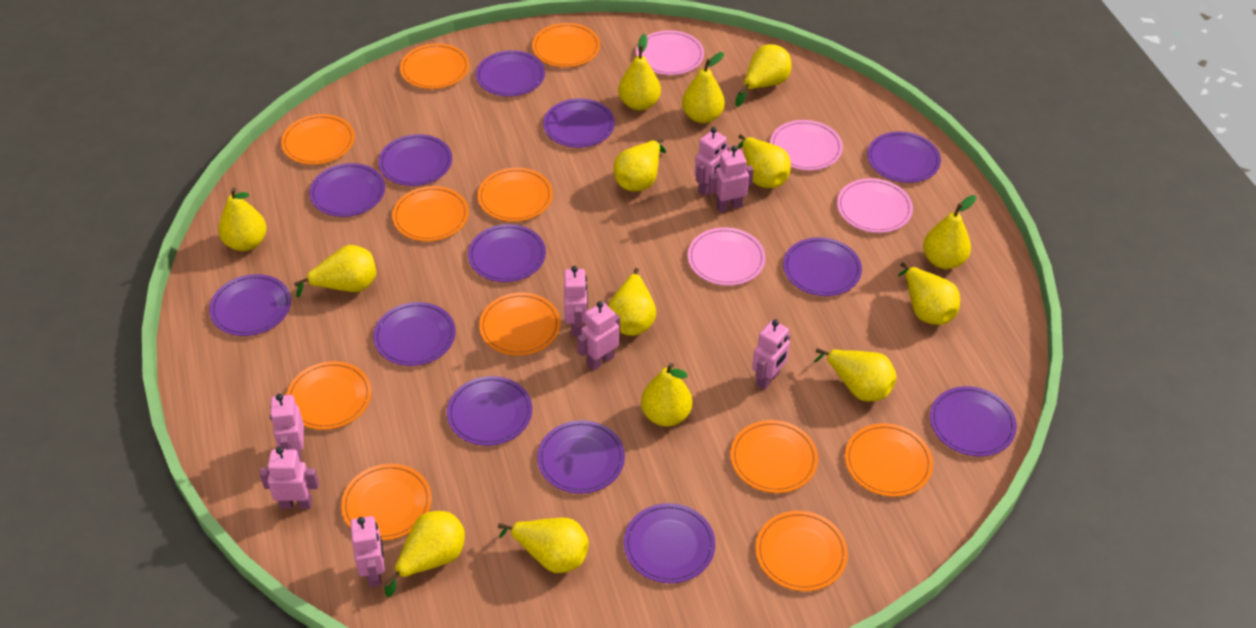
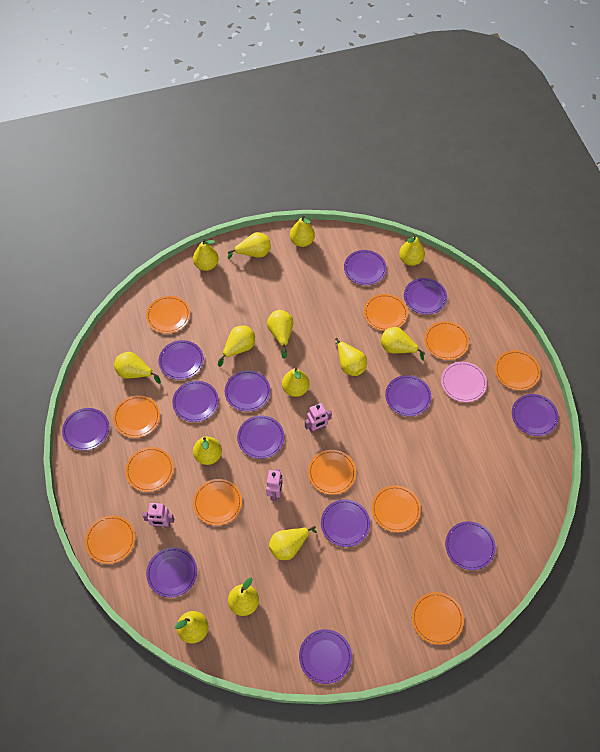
pink plate: 4 -> 1
pink robot: 8 -> 3

